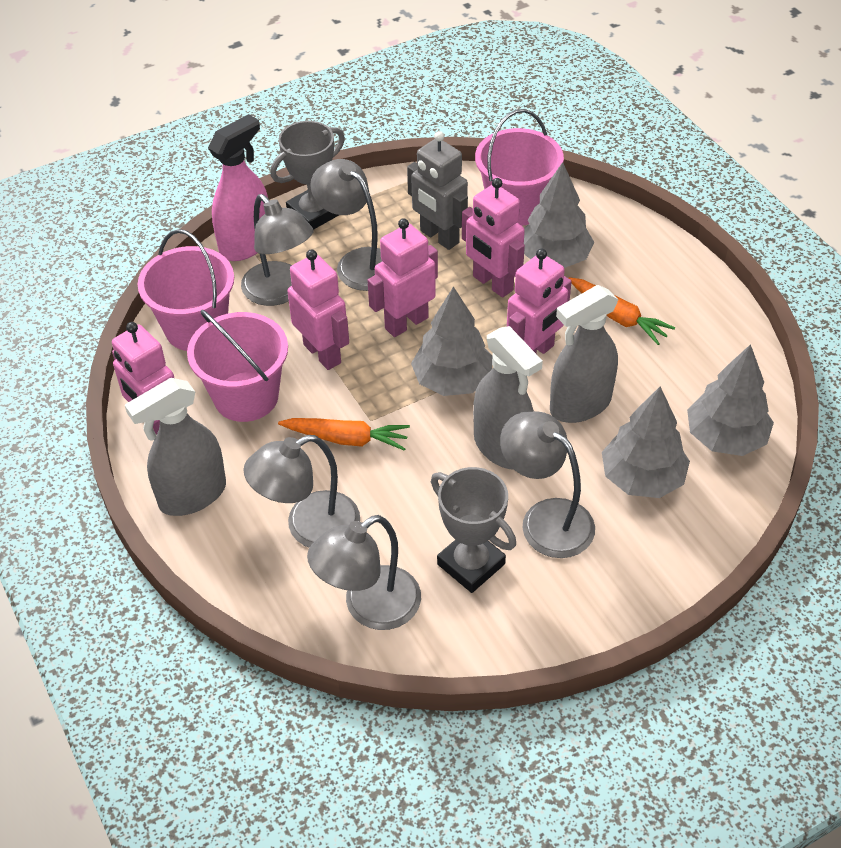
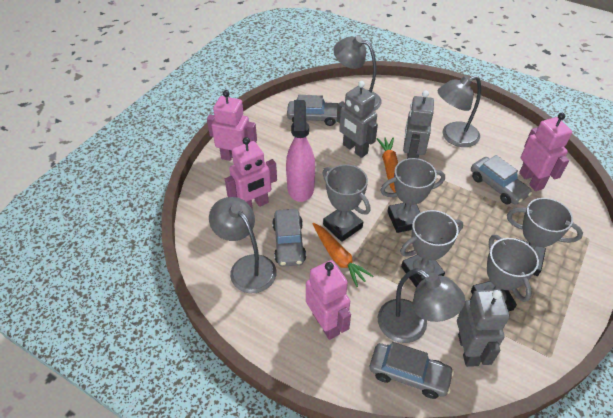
grey car: 0 -> 4
grey lamp: 5 -> 4
grey robot: 1 -> 3
grey spray bottle: 3 -> 0
grey tree: 4 -> 0
grey trophy: 2 -> 5
pink bucket: 3 -> 0
pink robot: 5 -> 4

